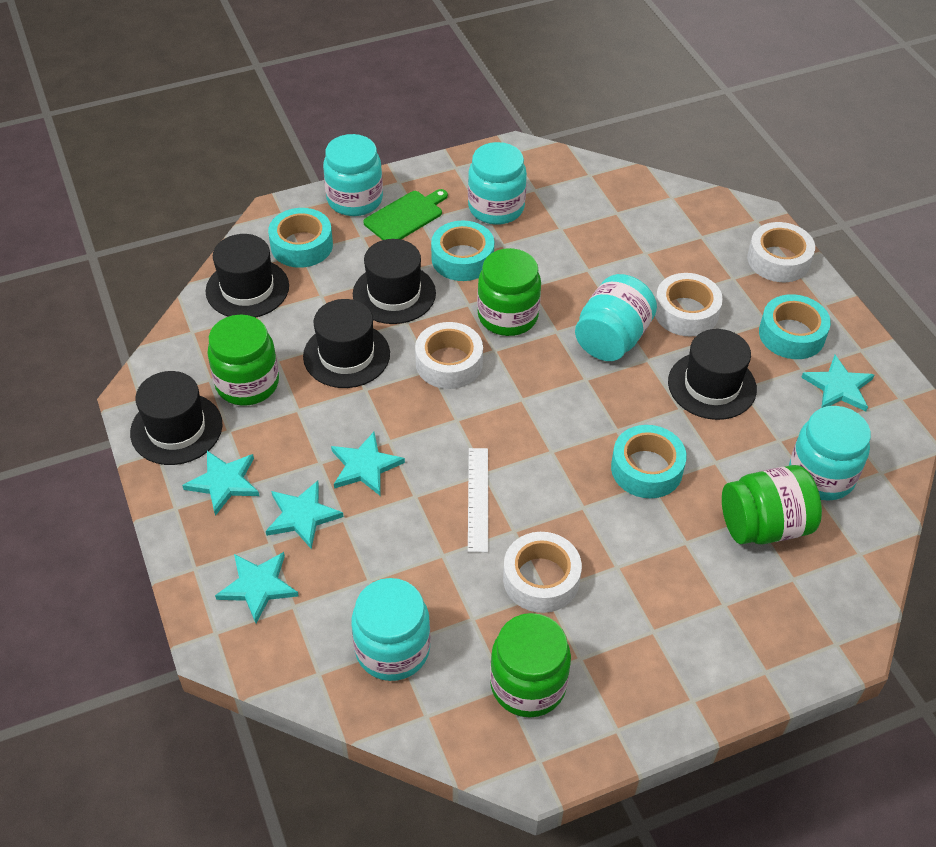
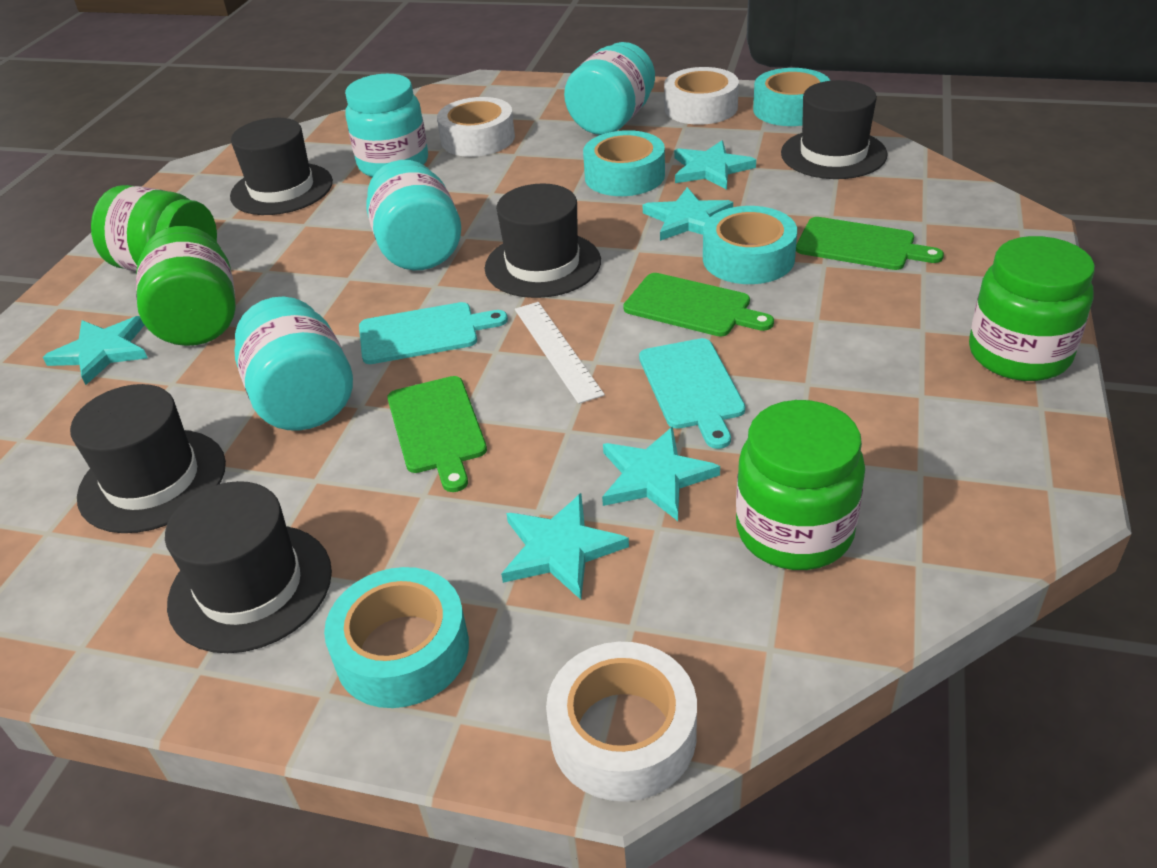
green cutting board: 1 -> 3
turquoise cutting board: 0 -> 2
turquoise jar: 5 -> 4
white tape: 4 -> 3

